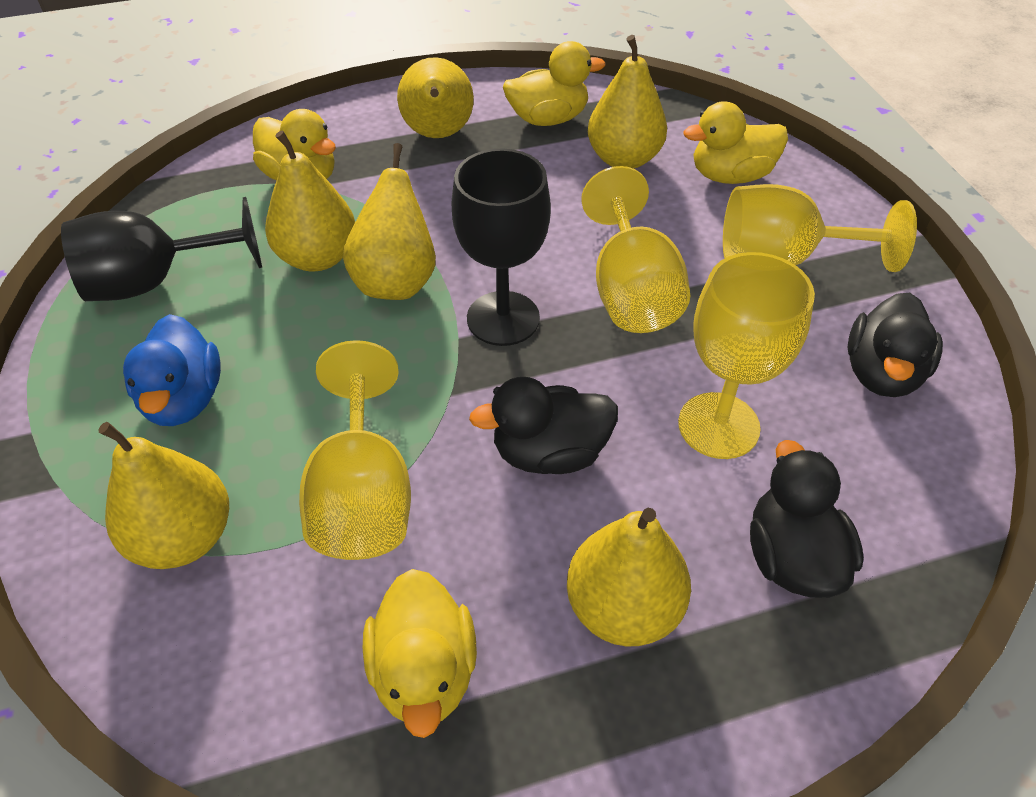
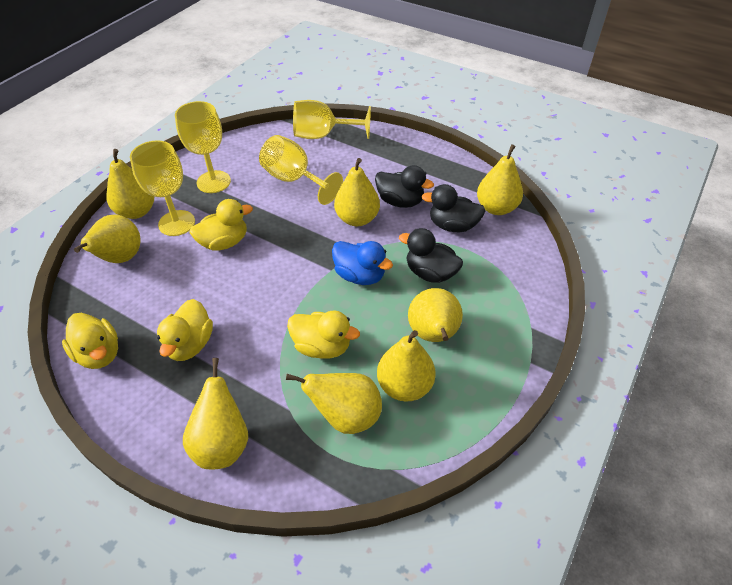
black goblet: 2 -> 0
yellow pear: 6 -> 8

